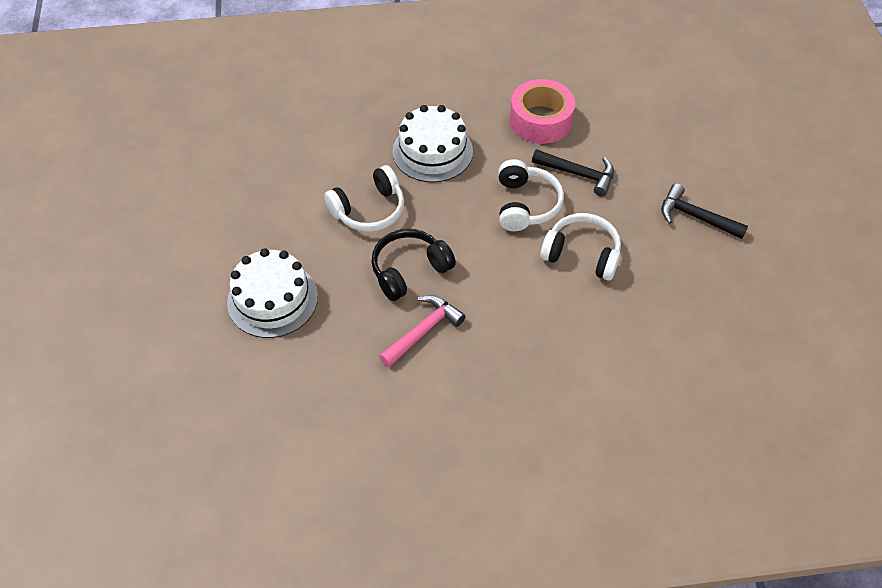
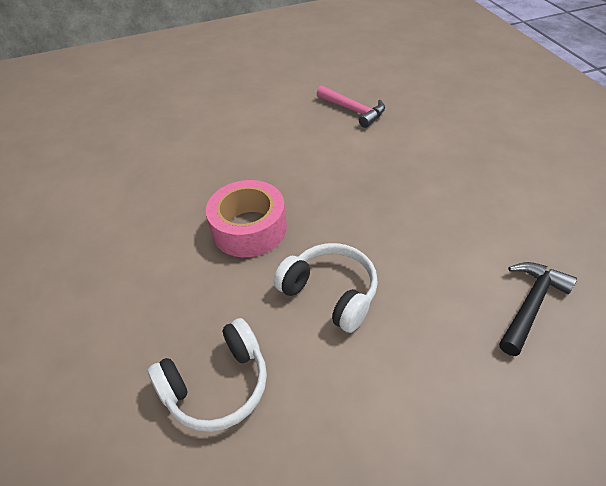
black hammer: 2 -> 1
black headphones: 1 -> 0
white cake: 2 -> 0
white headphones: 3 -> 2

